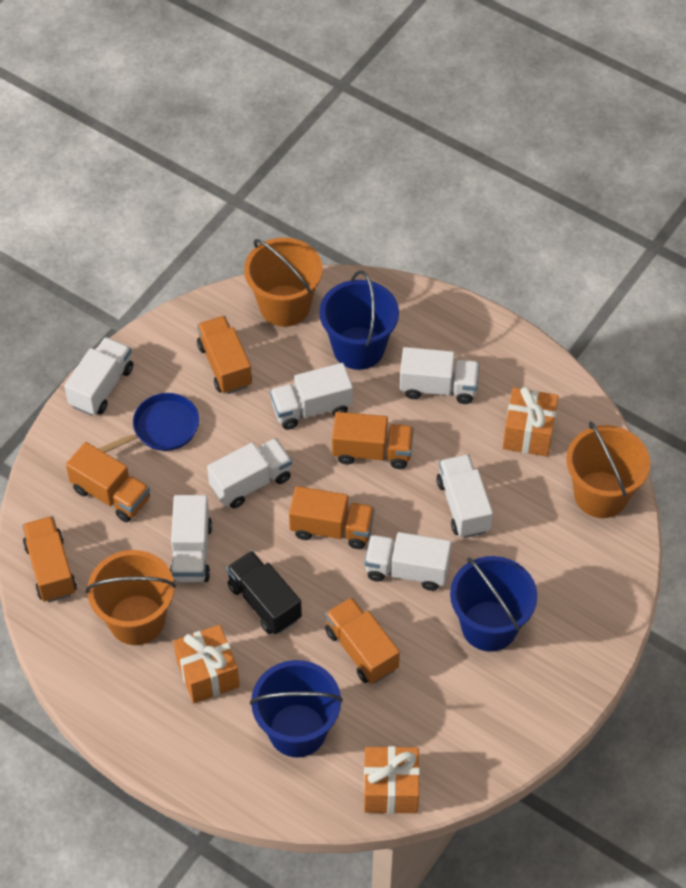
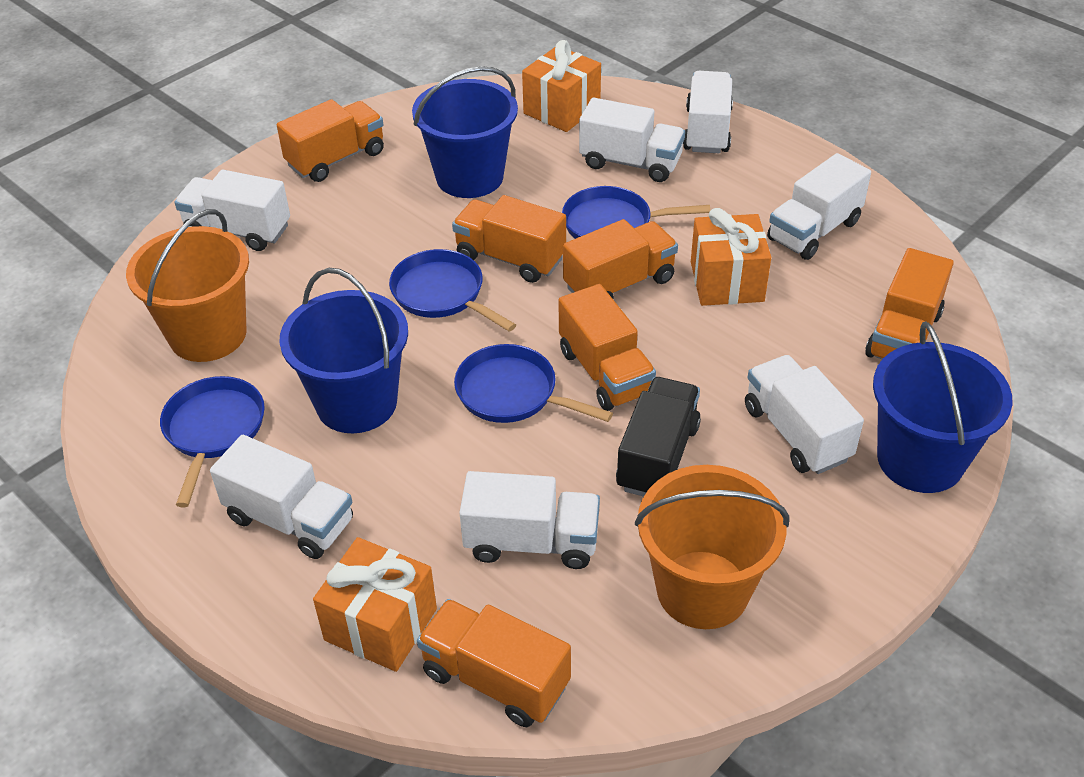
blue pan: 1 -> 4
orange bucket: 3 -> 2

